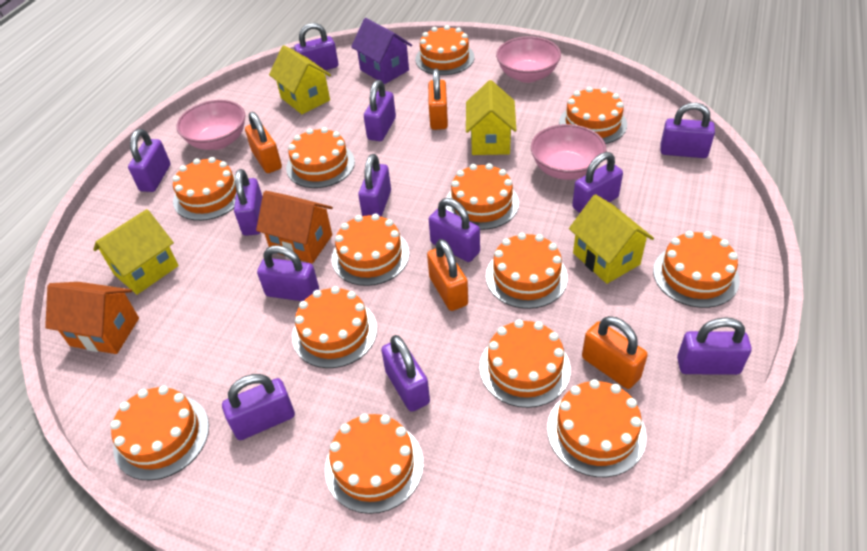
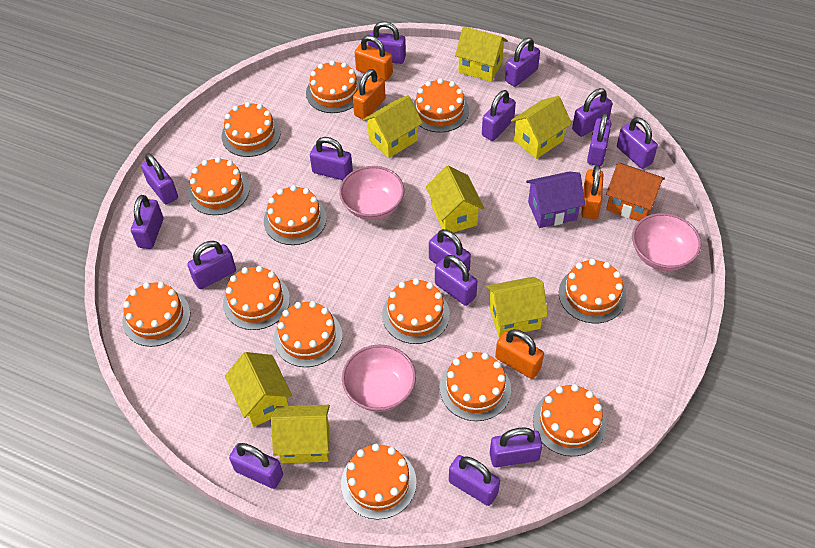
orange house: 2 -> 1
purple padlock: 12 -> 15
yellow house: 4 -> 7

